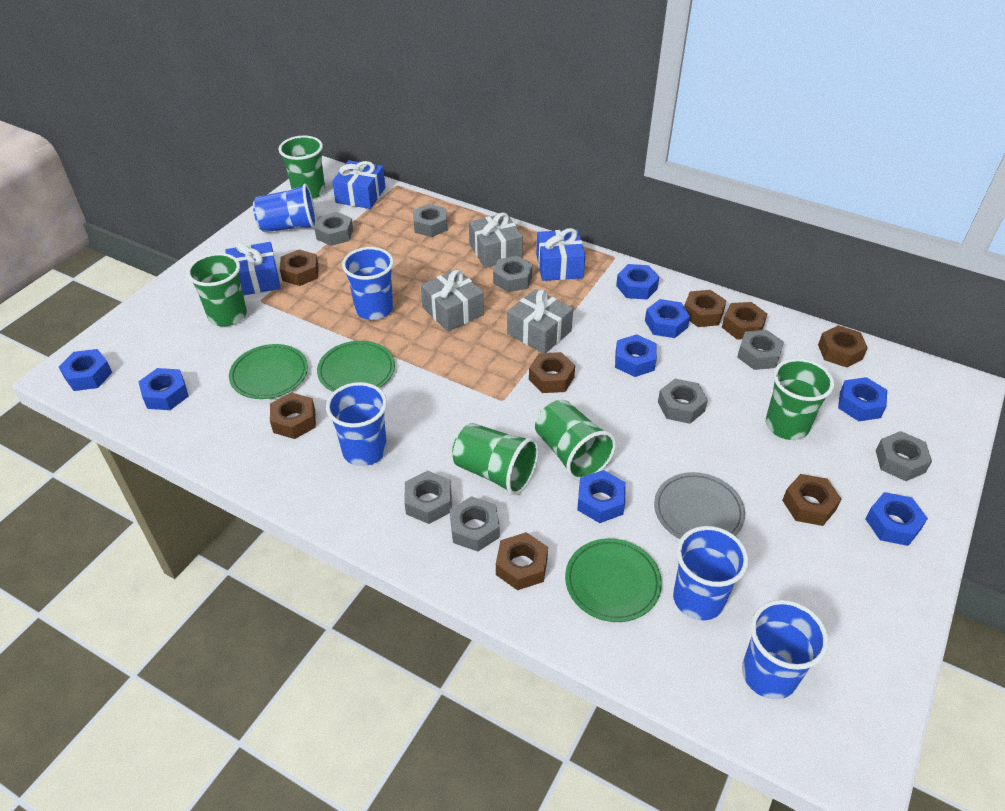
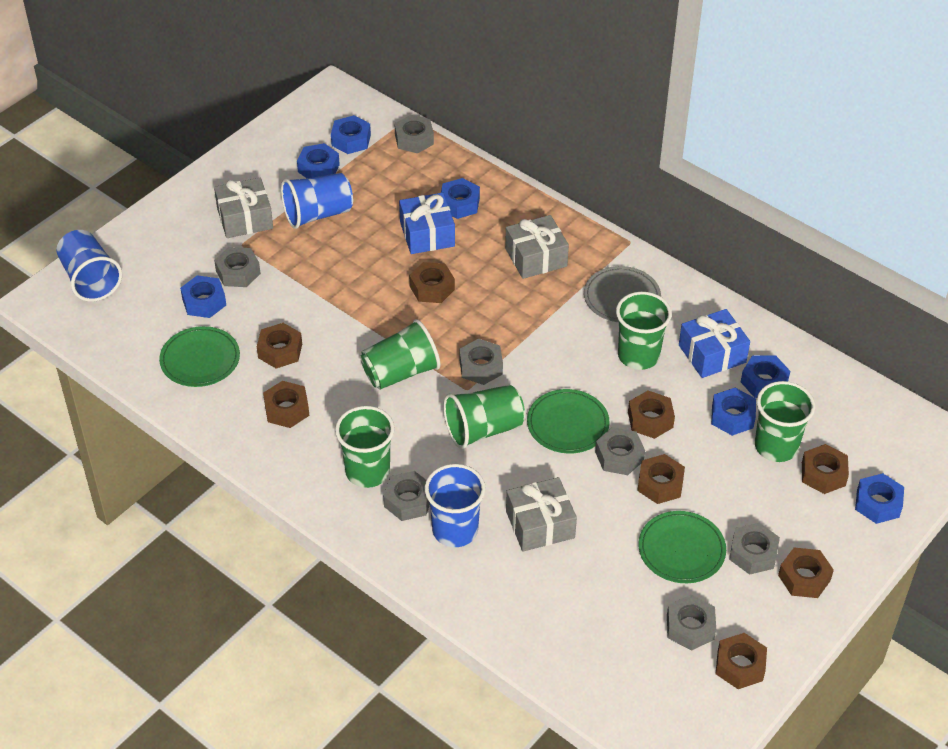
blue cup: 5 -> 3
blue gift: 3 -> 2
blue nut: 8 -> 7
grey nut: 8 -> 7

